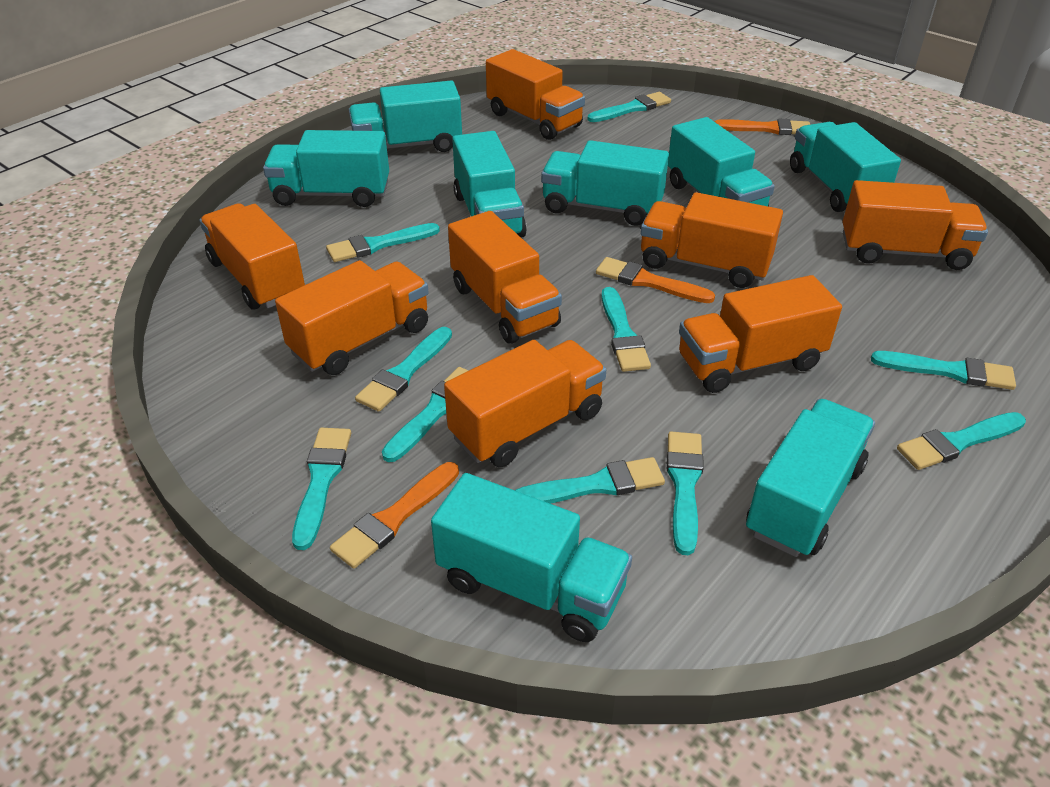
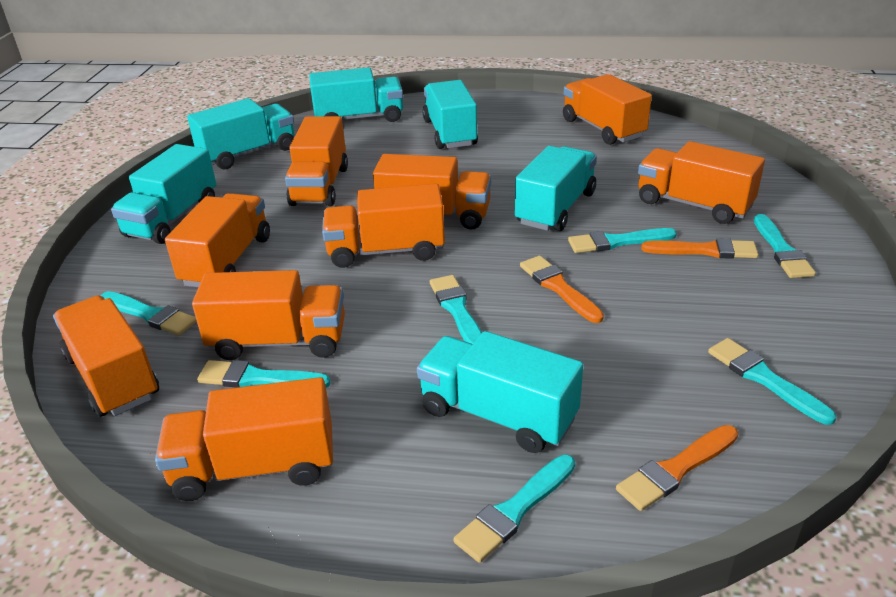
orange truck: 8 -> 9
turquoise brush: 10 -> 7
turquoise truck: 8 -> 6

